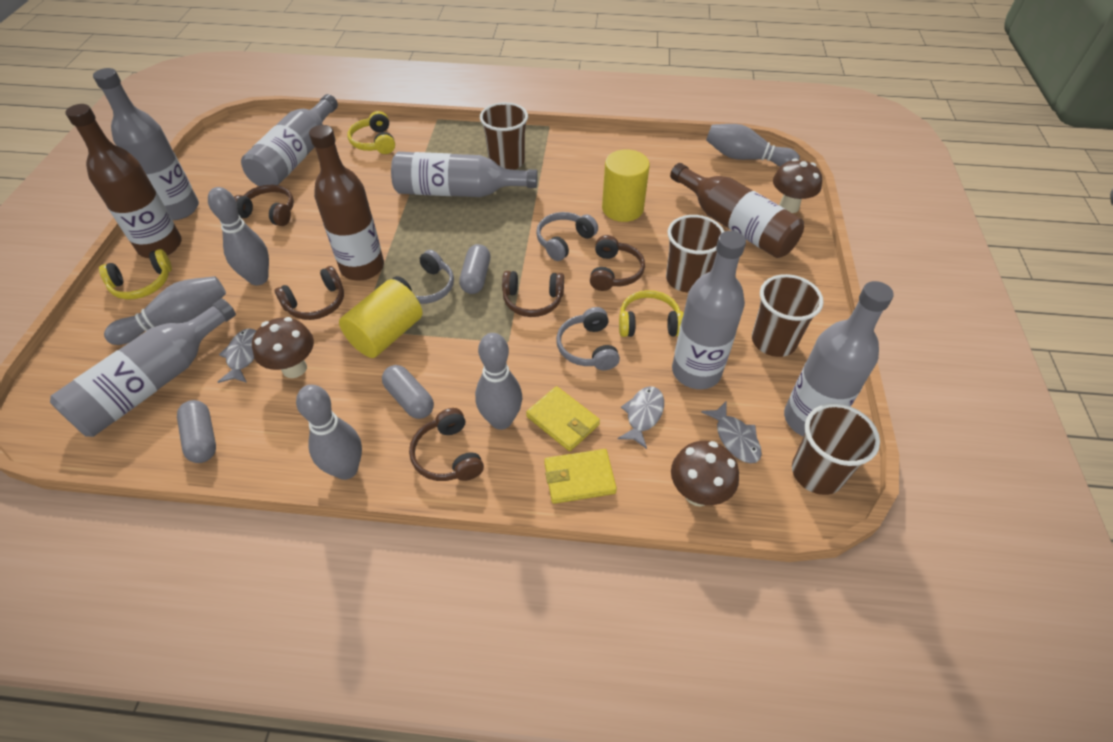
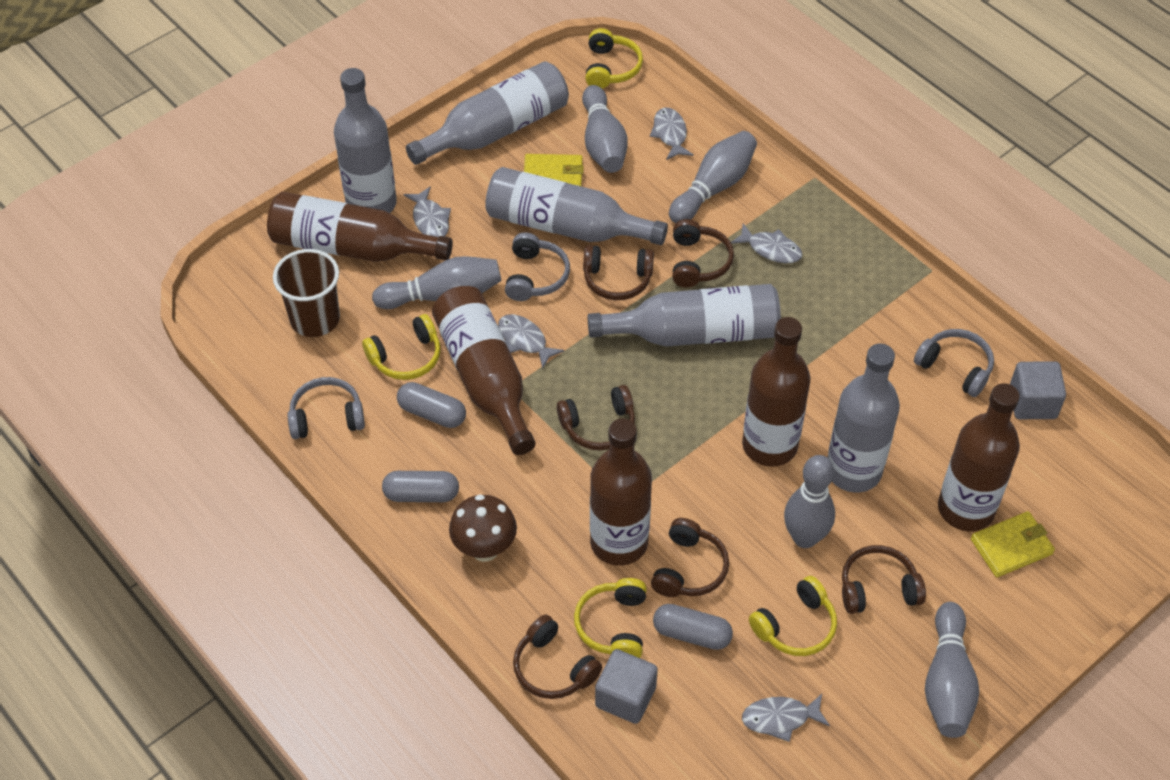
brown bottle: 3 -> 5
brown cup: 4 -> 1
brown headphones: 5 -> 6
brown mushroom: 3 -> 1
grey bottle: 6 -> 5
grey cube: 0 -> 2
grey fish: 3 -> 5
yellow cylinder: 2 -> 0
yellow headphones: 3 -> 4

